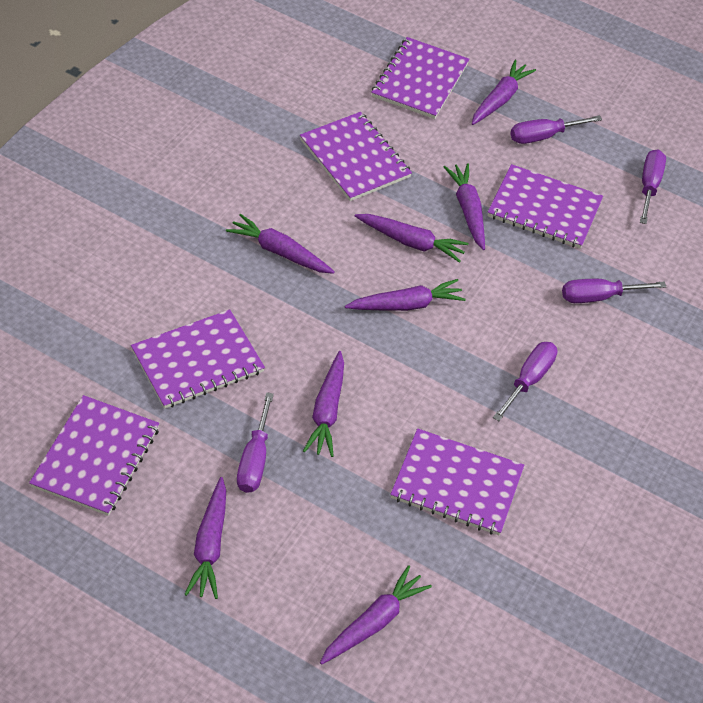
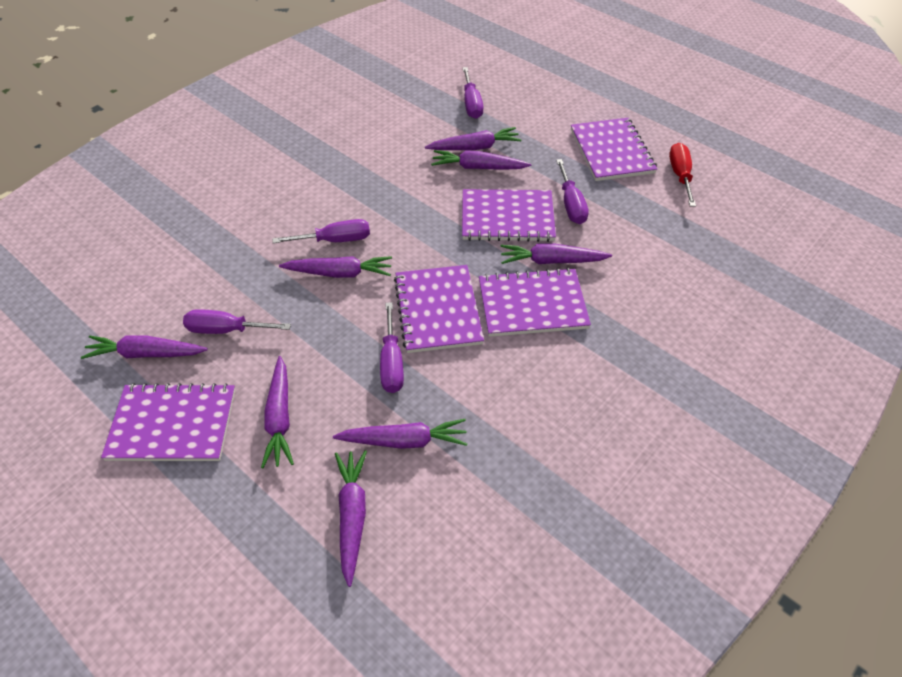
purple notebook: 6 -> 5
red screwdriver: 0 -> 1

